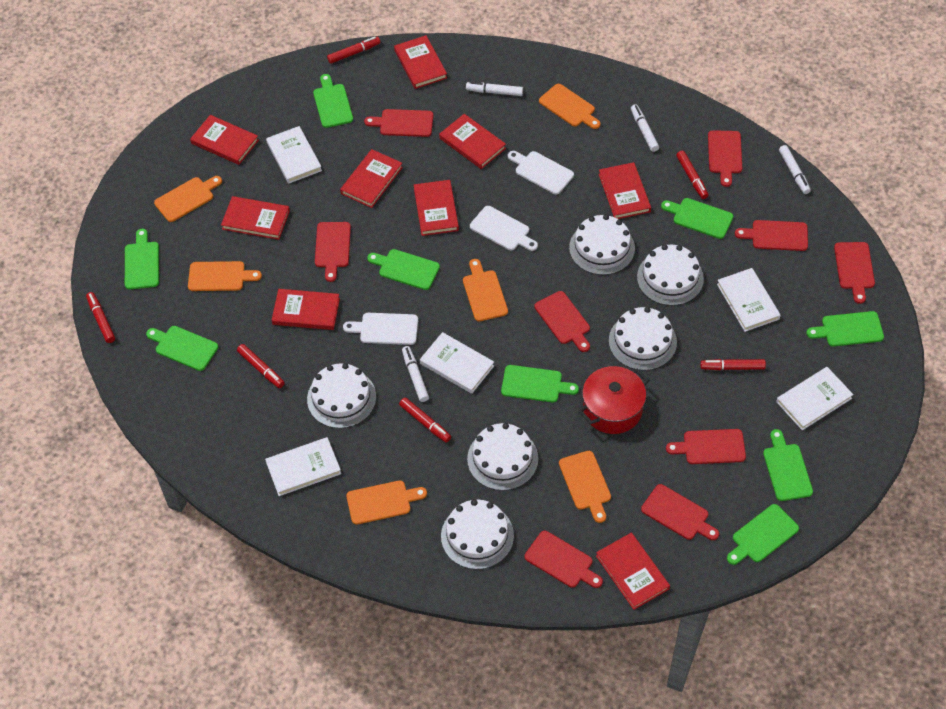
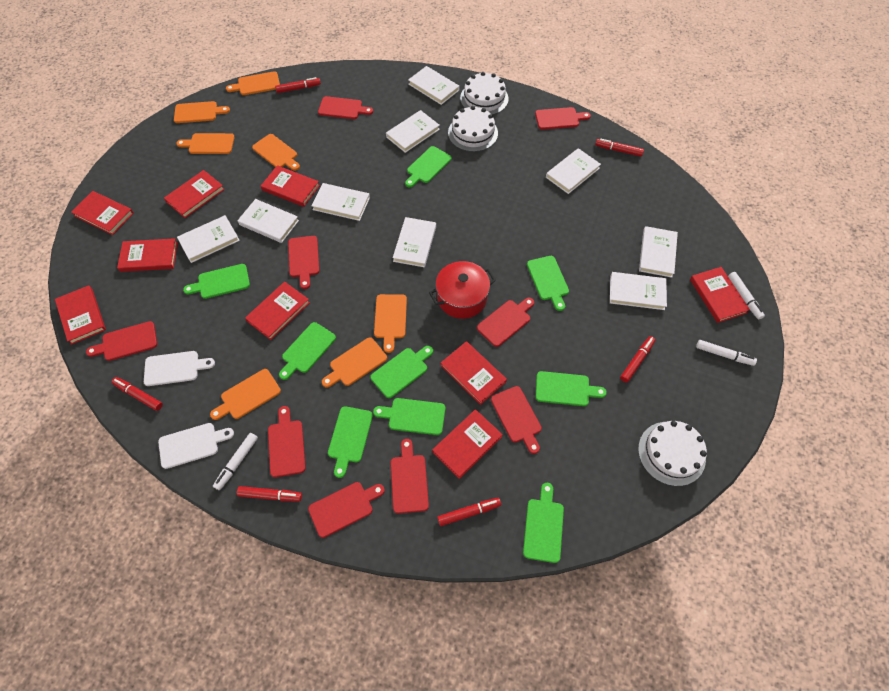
orange cutting board: 6 -> 7
white book: 5 -> 9
white cake: 6 -> 3
white cutting board: 3 -> 2
white marker: 4 -> 3

